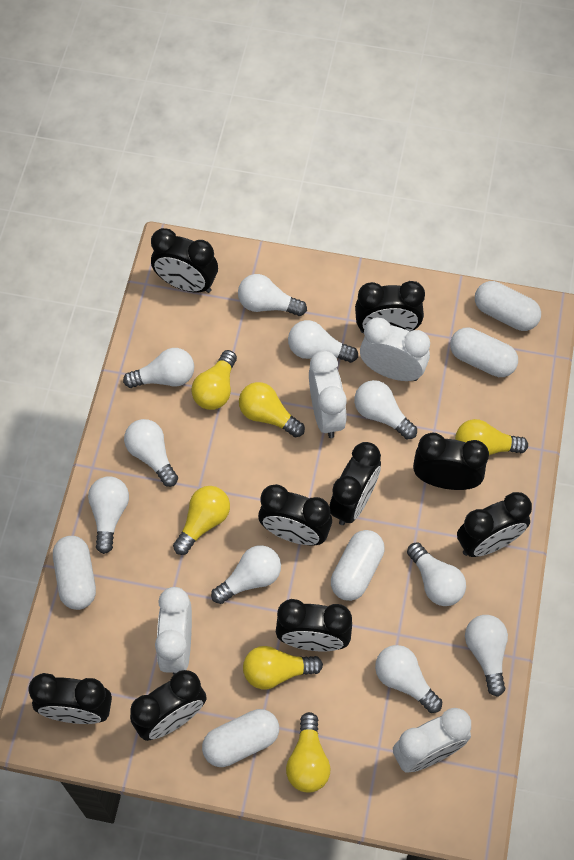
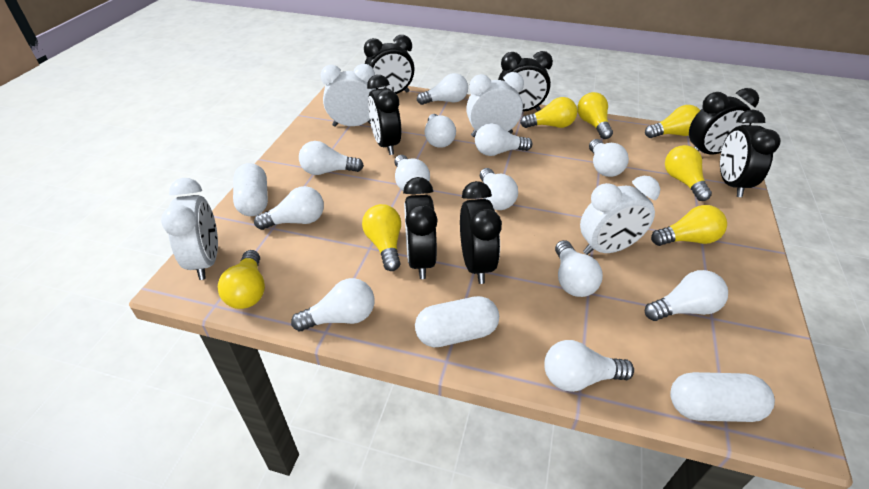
black clock: 9 -> 7
white capsule: 5 -> 3
white light bulb: 10 -> 12
yellow light bulb: 6 -> 7

